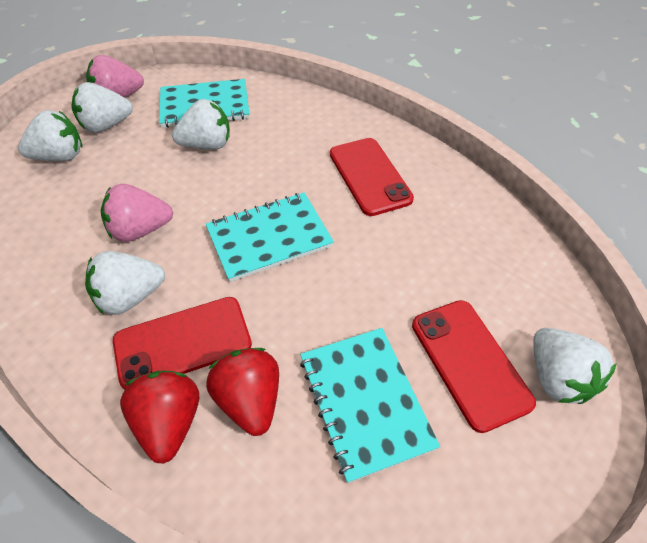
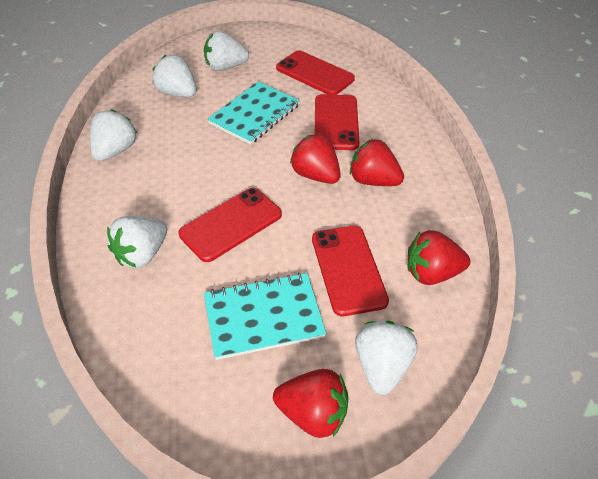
pink strawberry: 2 -> 0
red phone: 3 -> 4
red strawberry: 2 -> 4
turquoise notebook: 3 -> 2

